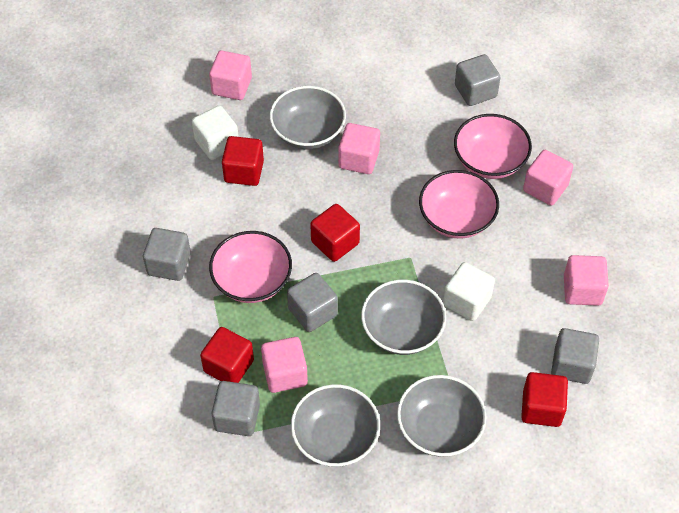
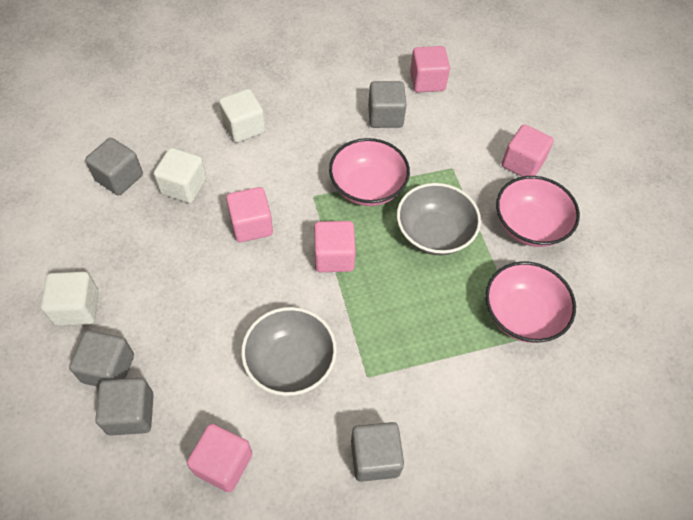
grey bowl: 4 -> 2
red cube: 4 -> 0
white cube: 2 -> 3

